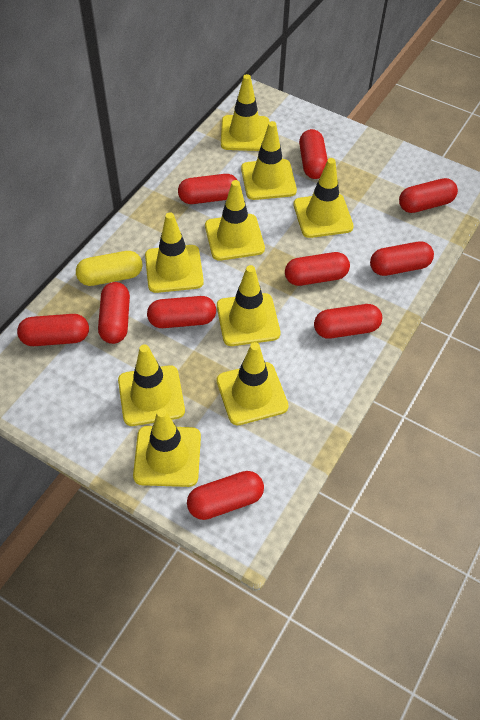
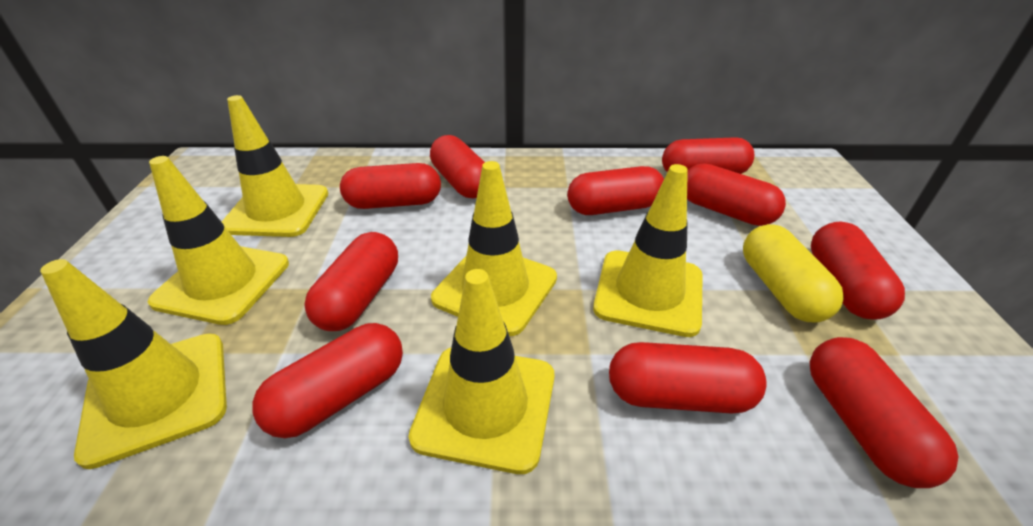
yellow traffic cone: 9 -> 6

